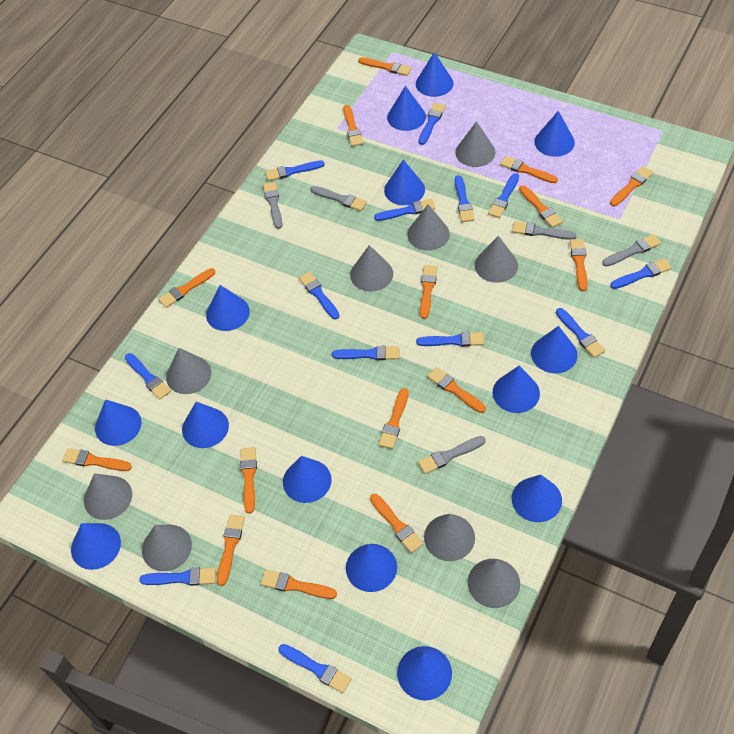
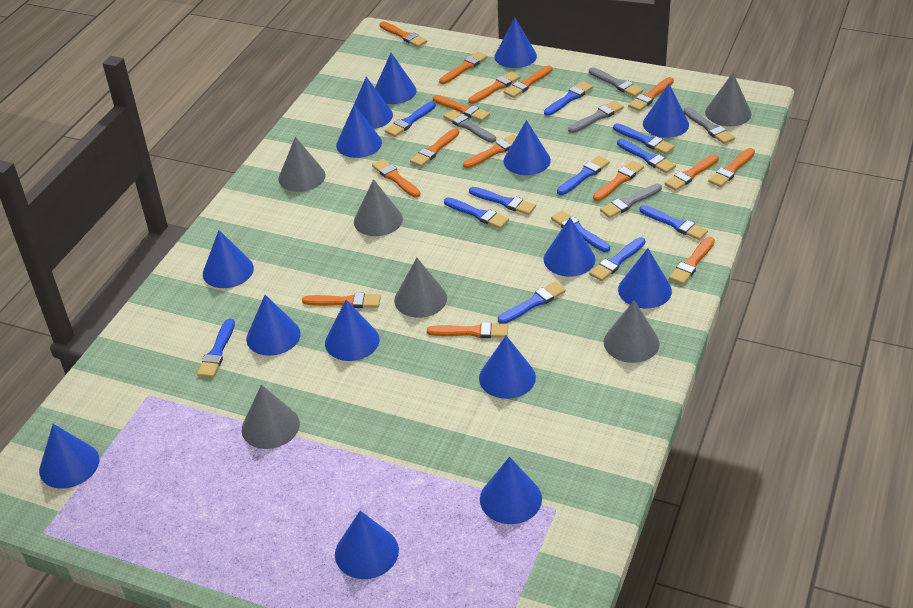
blue brush: 13 -> 12
blue cone: 14 -> 15
grey cone: 9 -> 6

